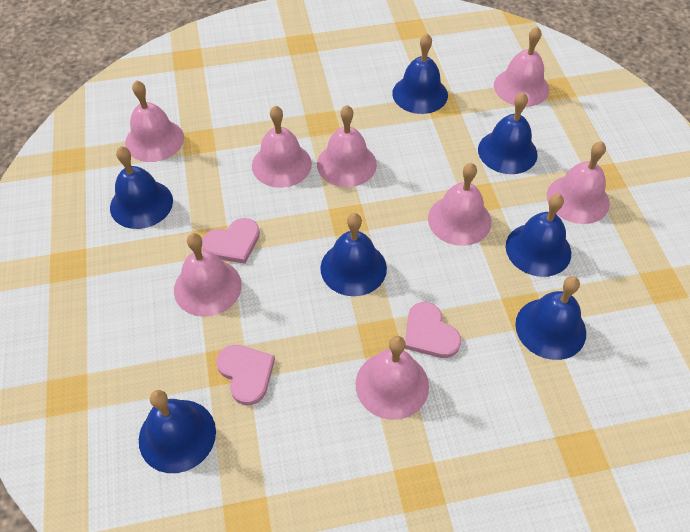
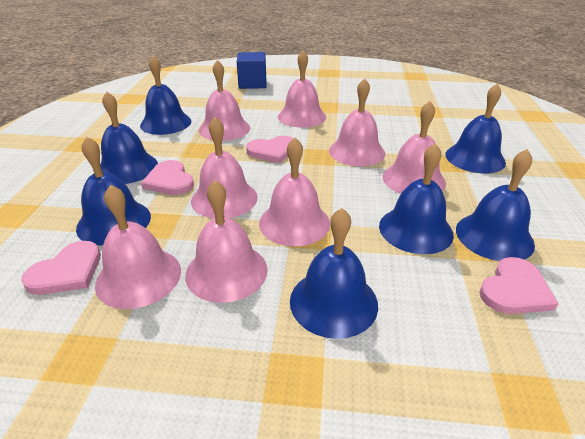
blue cube: 0 -> 1
pink heart: 3 -> 4

